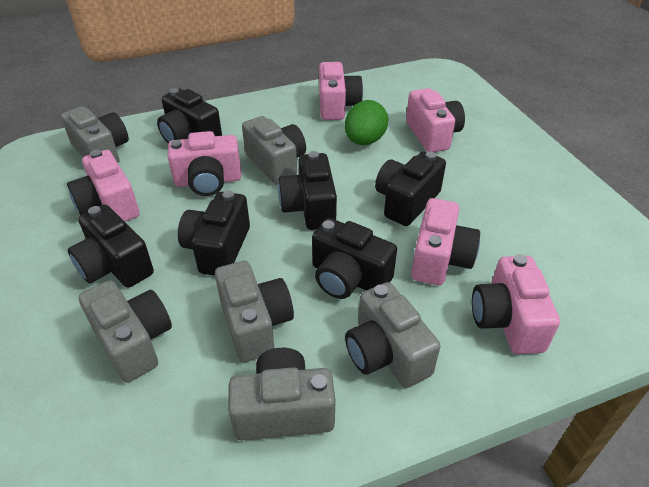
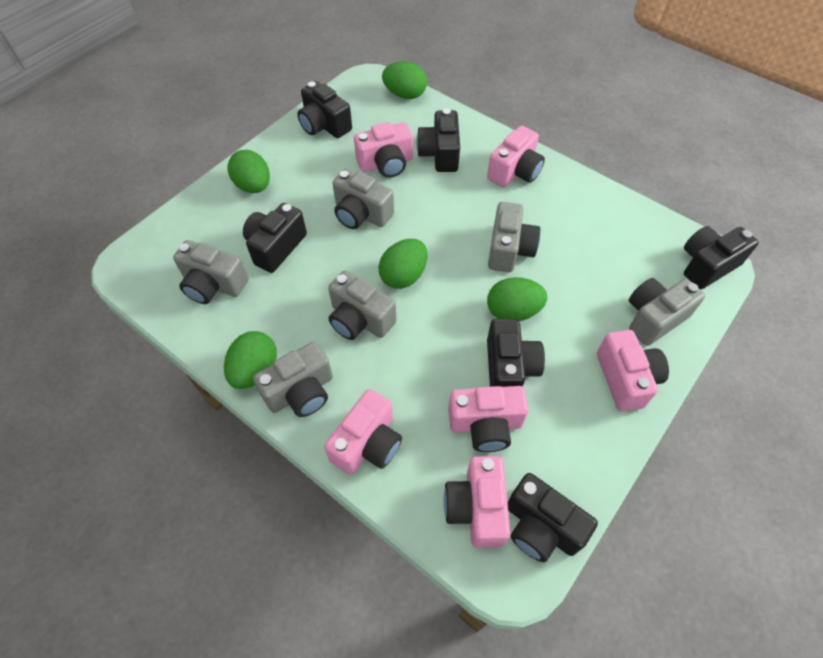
green egg: 1 -> 5

